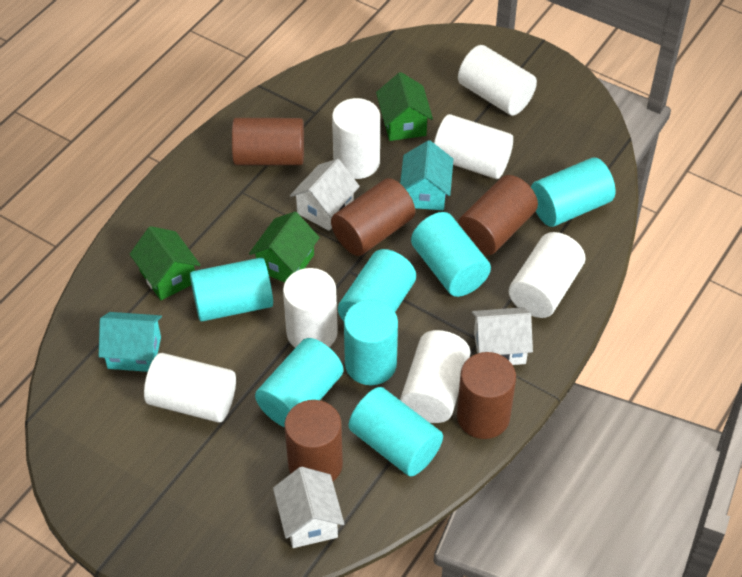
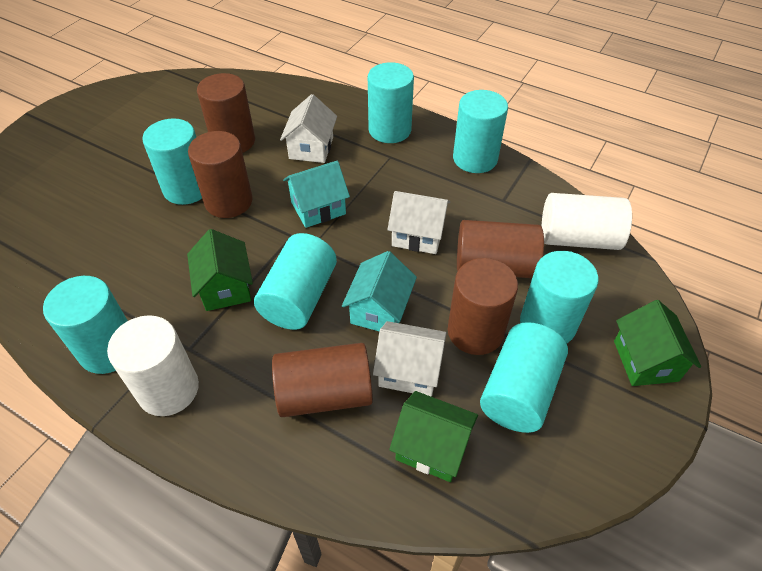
white cylinder: 7 -> 2

